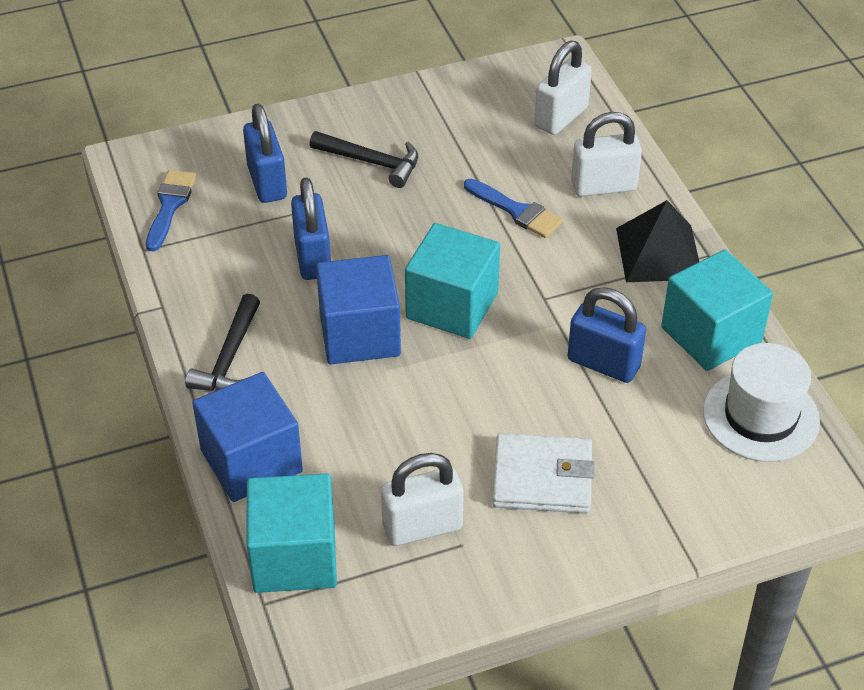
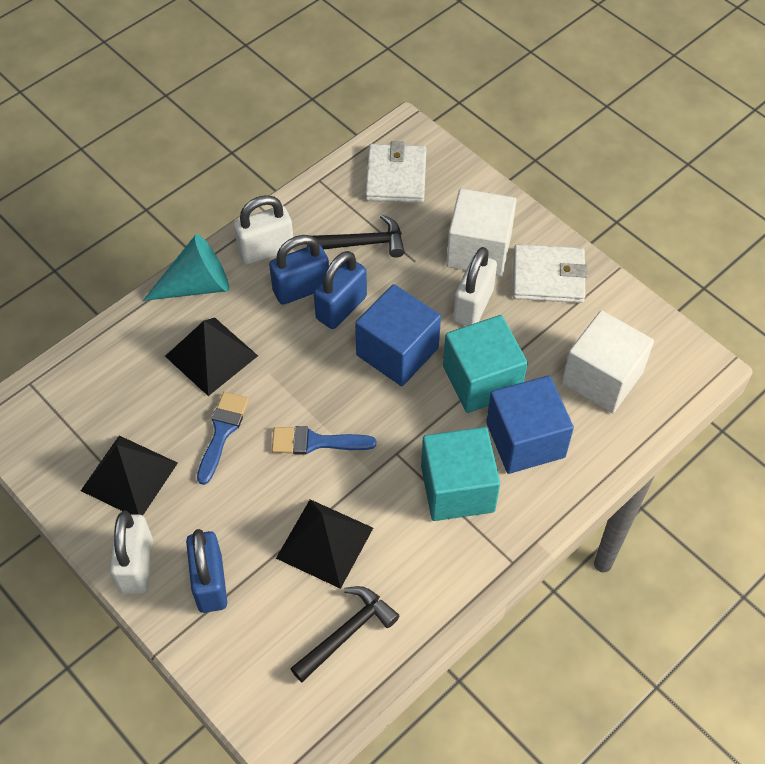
black pyramid: 1 -> 3
turquoise cone: 0 -> 1
turquoise cube: 3 -> 2
white cube: 0 -> 2
white hat: 1 -> 0
white wallet: 1 -> 2

